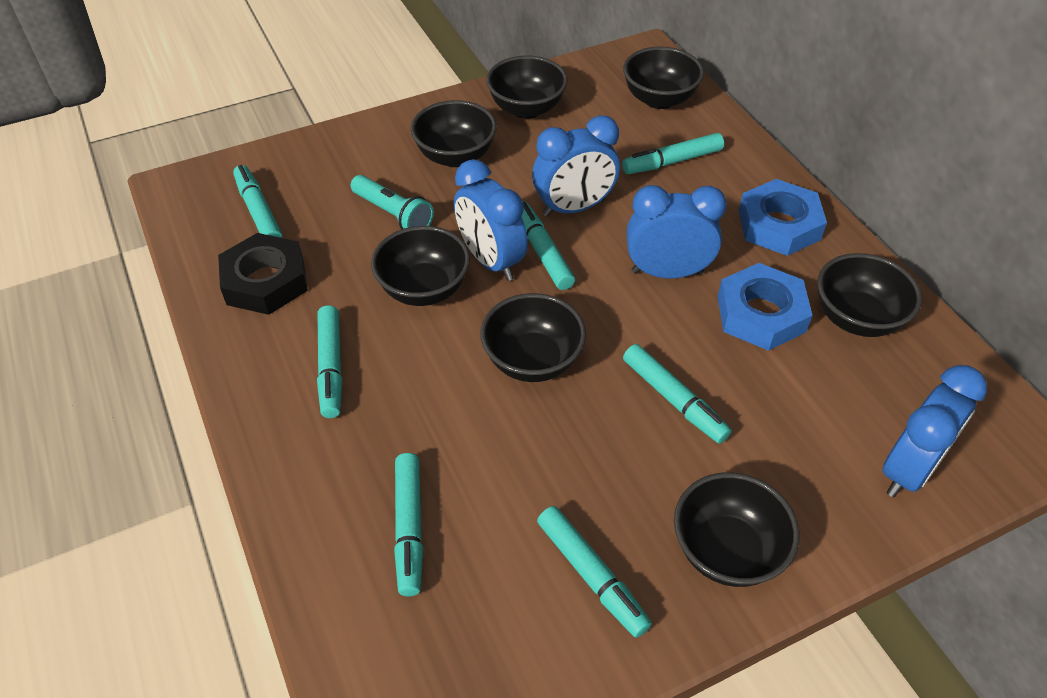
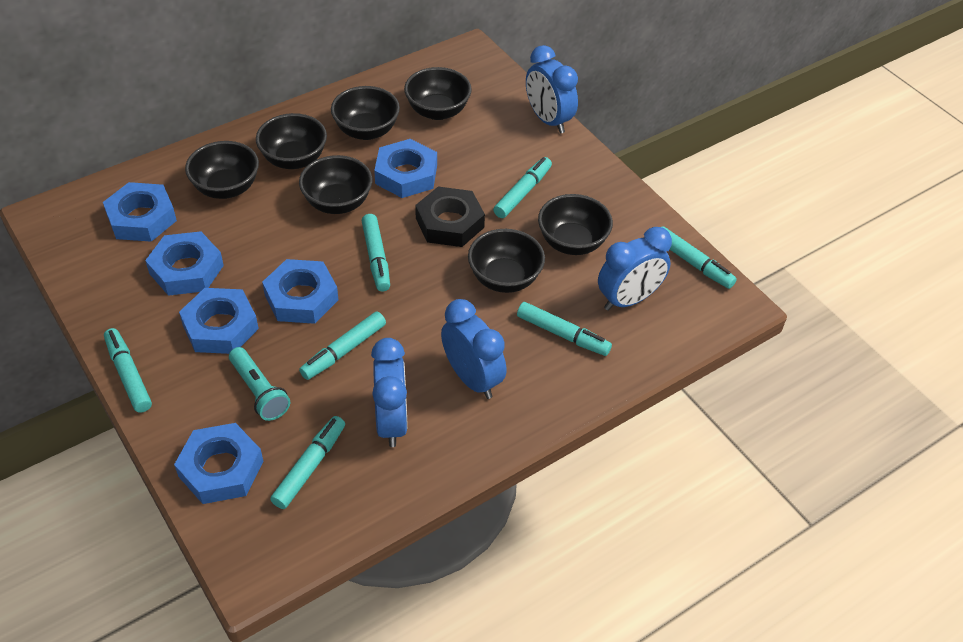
blue nut: 2 -> 6

